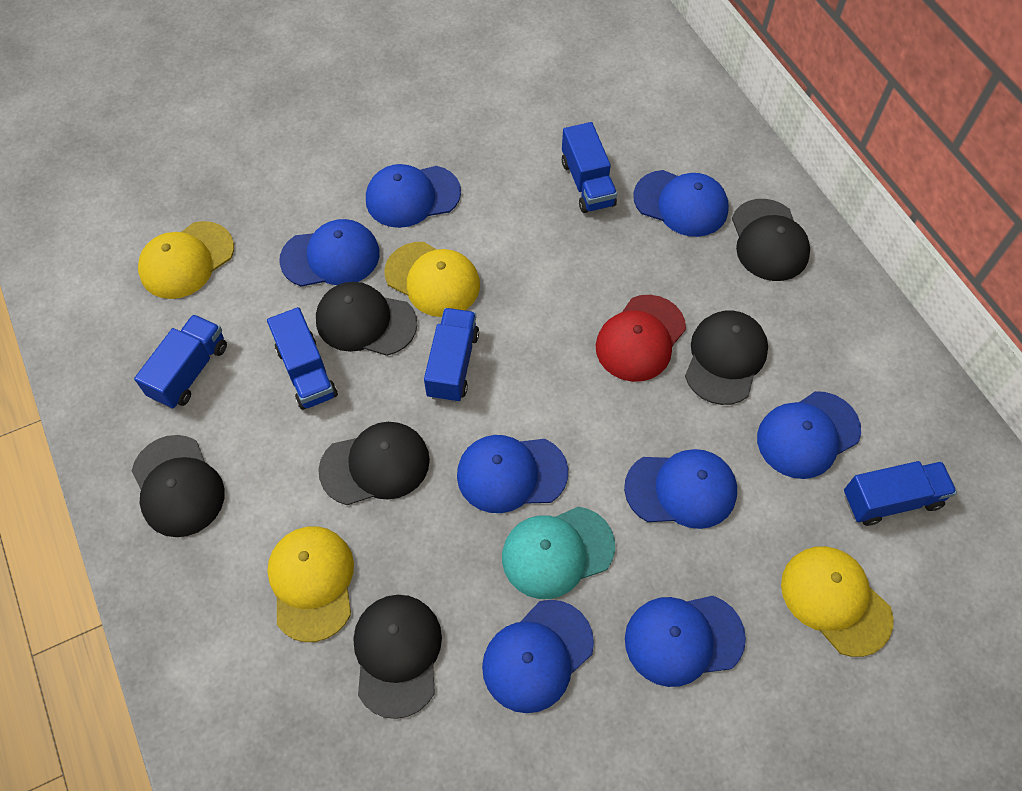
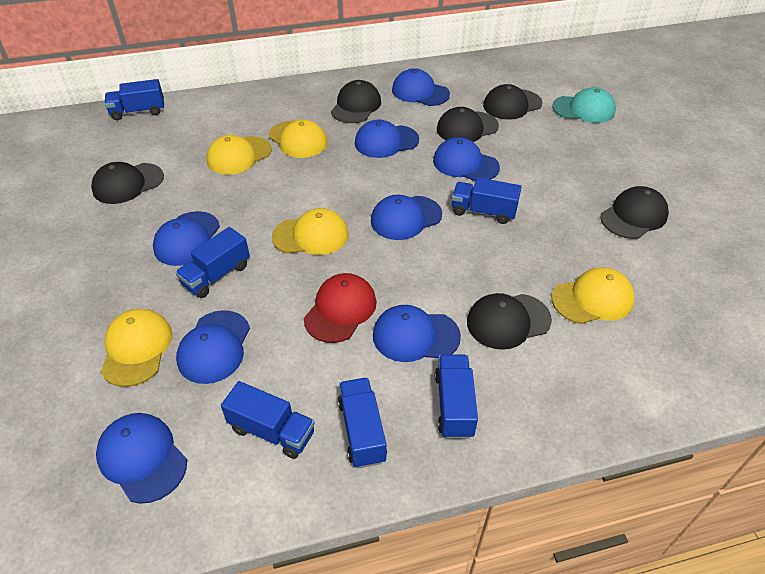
blue truck: 5 -> 6
yellow cap: 4 -> 5

